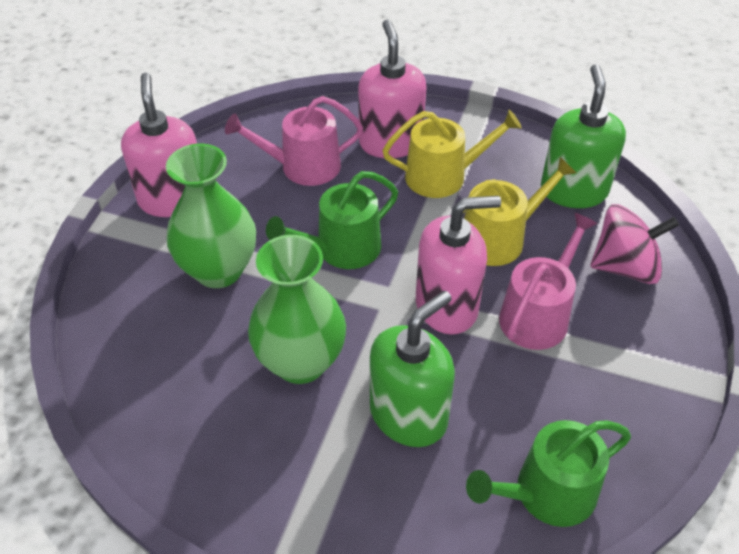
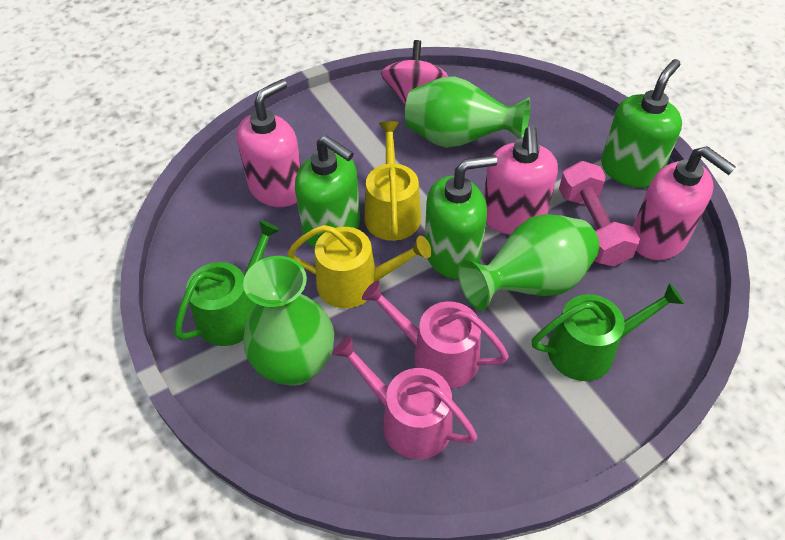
green soap dispenser: 2 -> 3
green vase: 2 -> 3
pink dumbbell: 0 -> 1

